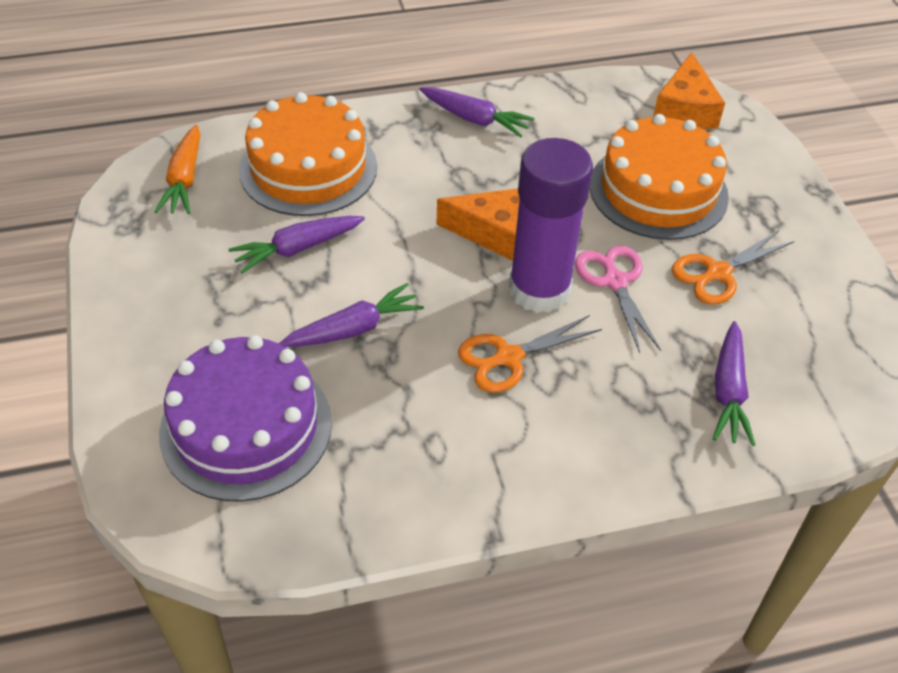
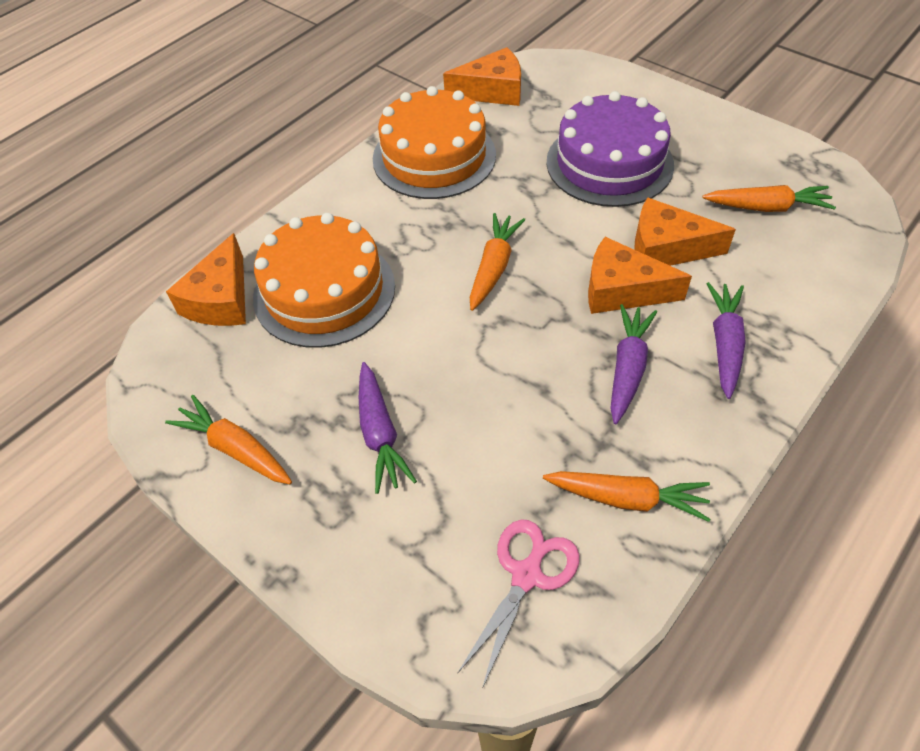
orange carrot: 1 -> 4
orange cheese: 2 -> 4
orange scissors: 2 -> 0
purple carrot: 4 -> 3
purple glue stick: 1 -> 0

